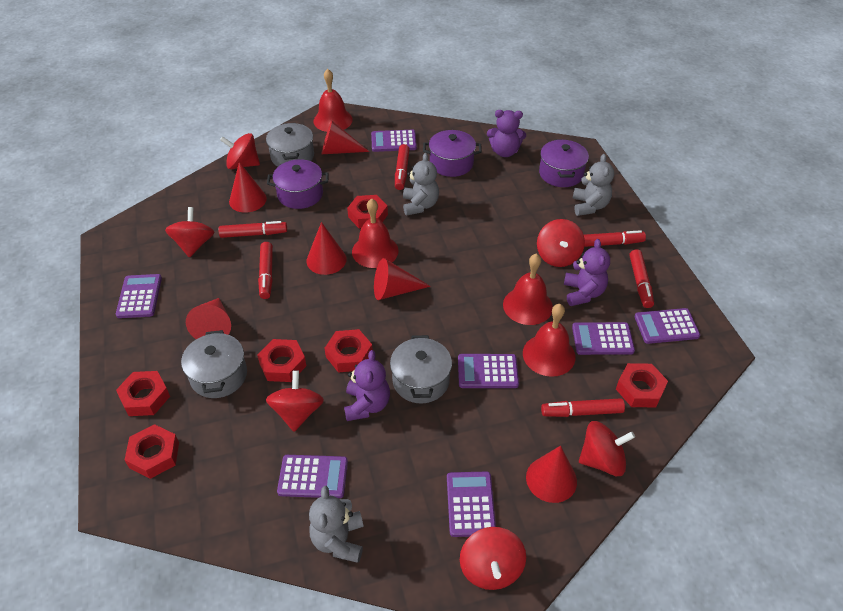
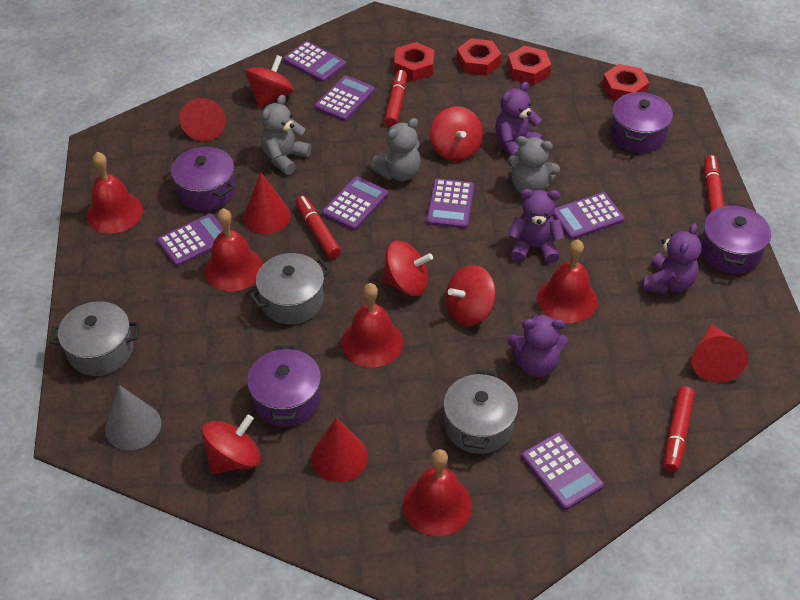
grey cone: 0 -> 1
purple pot: 3 -> 4
purple teddy bear: 3 -> 4
red bell: 4 -> 5
red cone: 6 -> 4
red marker: 6 -> 4
red nut: 6 -> 4
red spinning top: 6 -> 5

